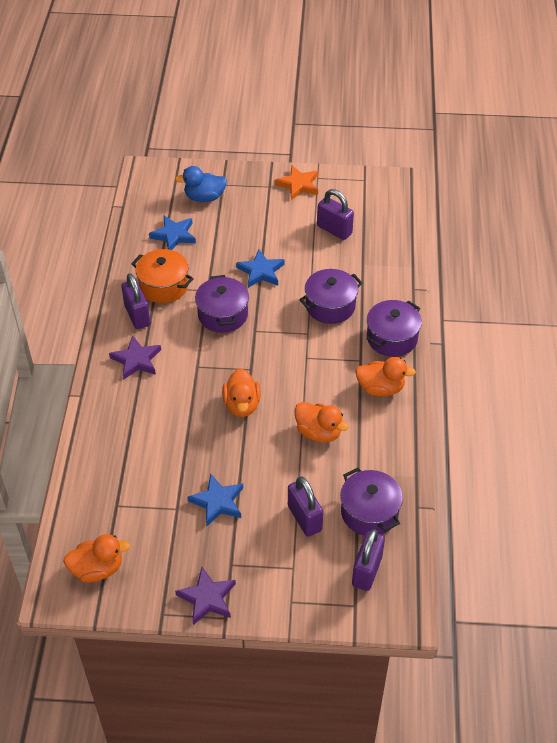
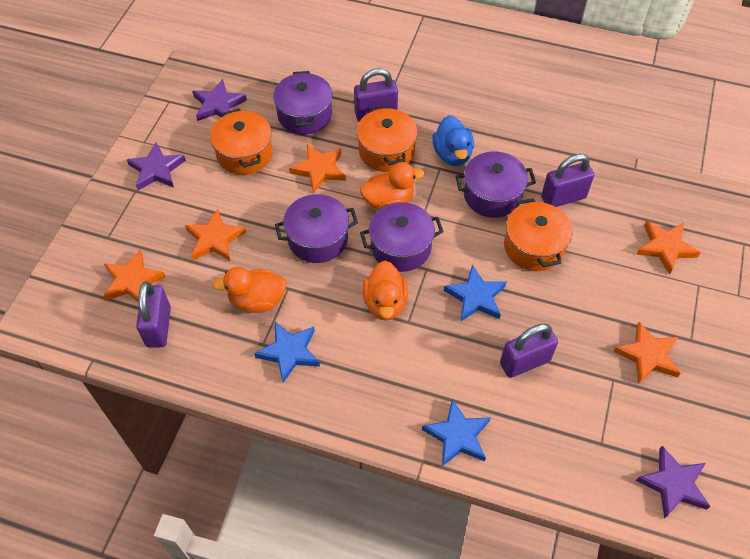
orange duck: 4 -> 3
orange pot: 1 -> 3
orange star: 1 -> 5
purple star: 2 -> 3

